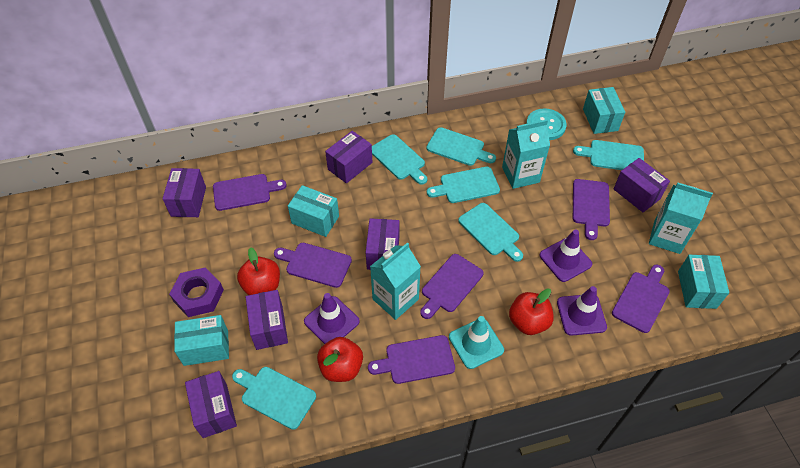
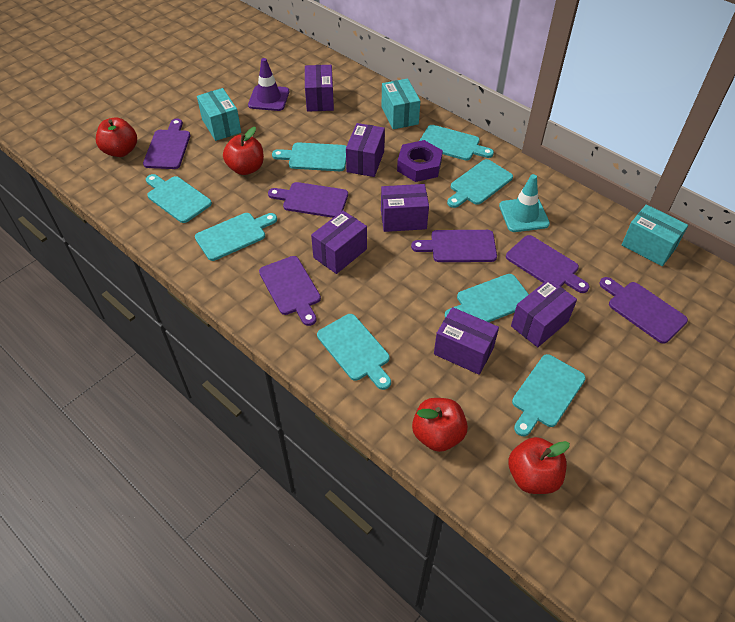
purple traffic cone: 3 -> 1
red apple: 3 -> 4
turquoise box: 4 -> 3
turquoise button: 1 -> 0
turquoise carton: 3 -> 0
turquoise cutting board: 6 -> 8

